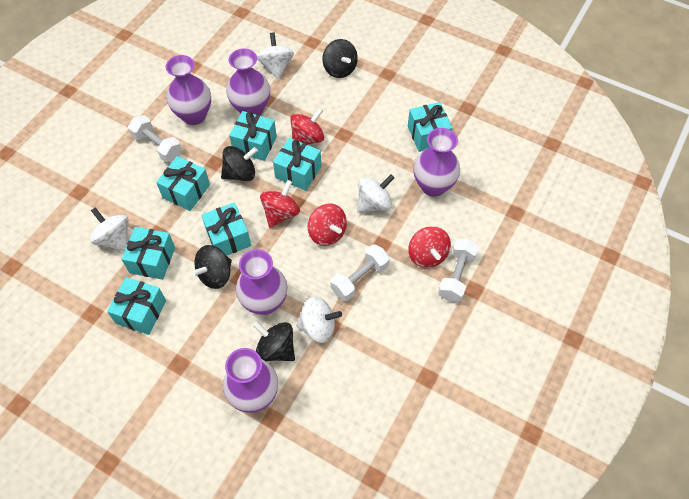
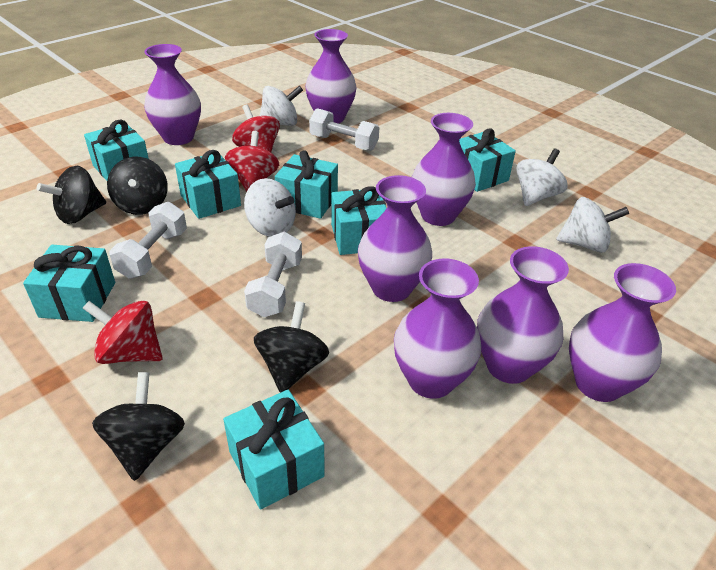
purple vase: 5 -> 7
red spinning top: 4 -> 3

